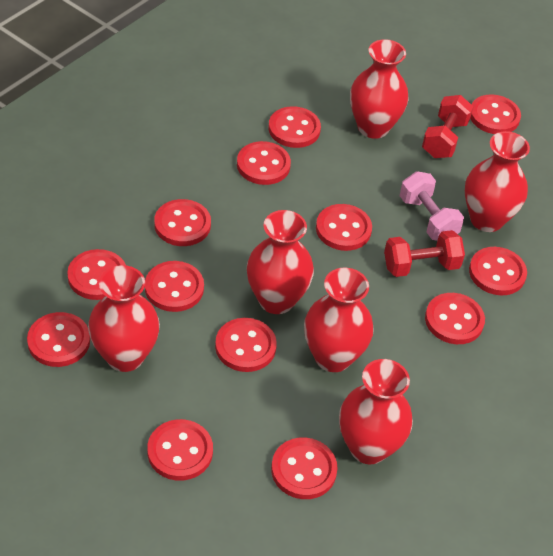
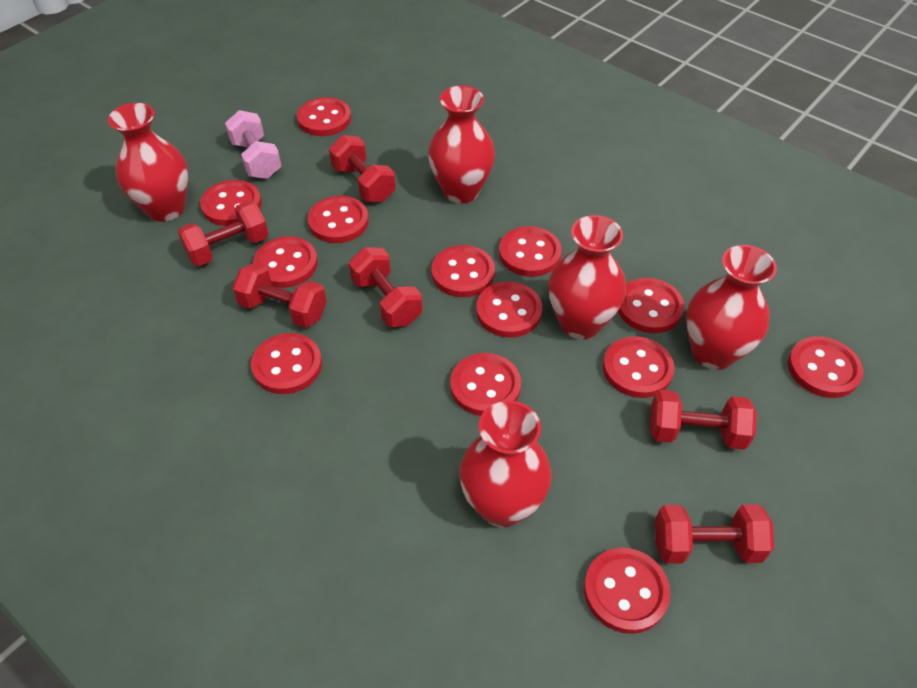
red dumbbell: 2 -> 6
red vase: 6 -> 5

